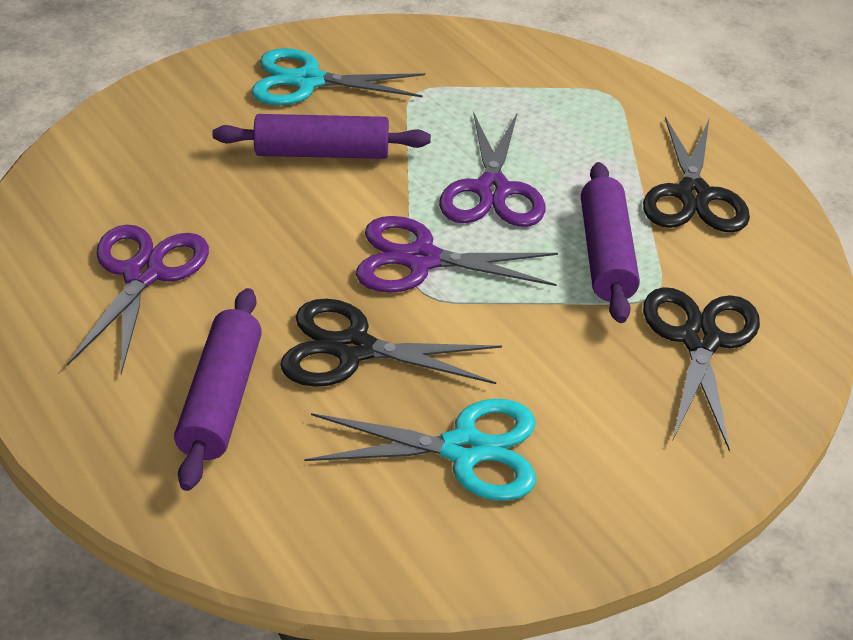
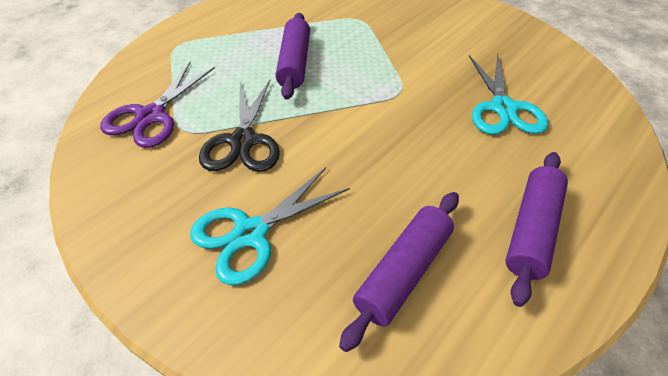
black scissors: 3 -> 1
purple scissors: 3 -> 1

